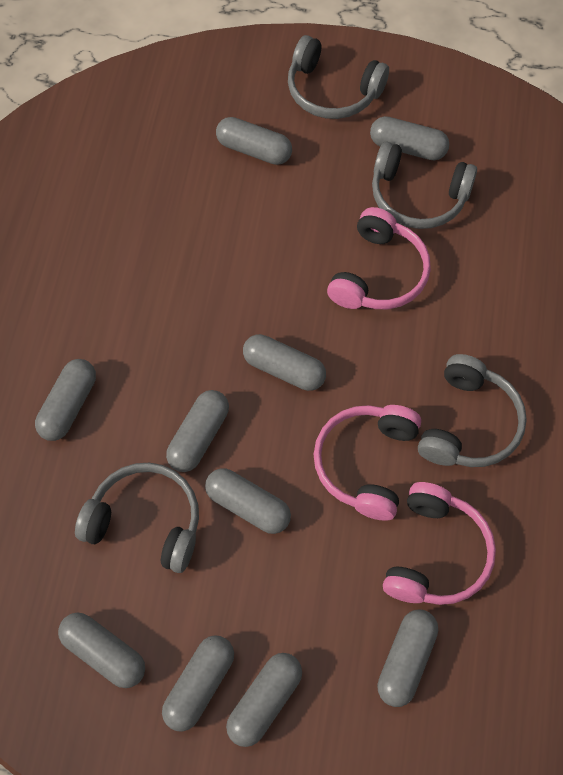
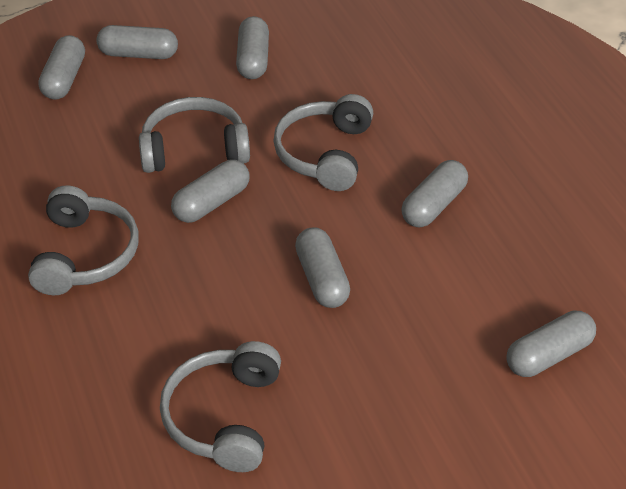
grey capsule: 10 -> 7
pink headphones: 3 -> 0

